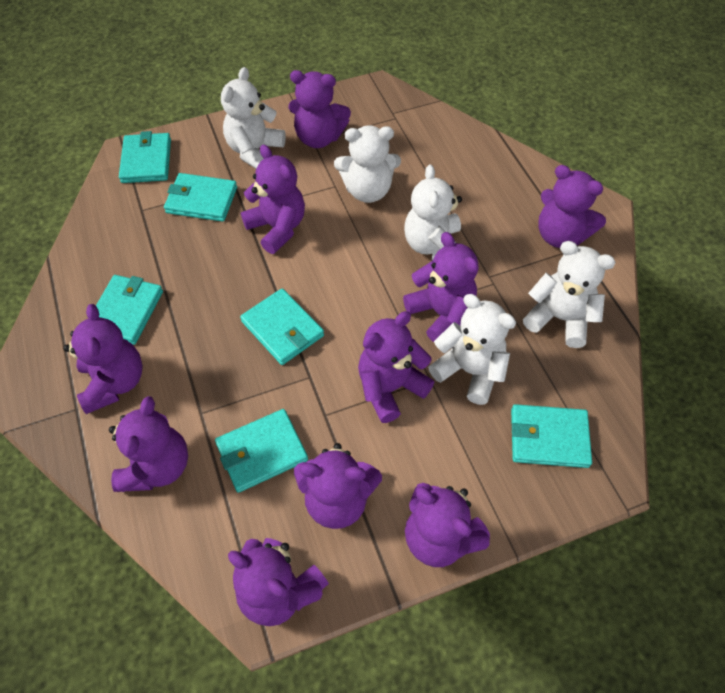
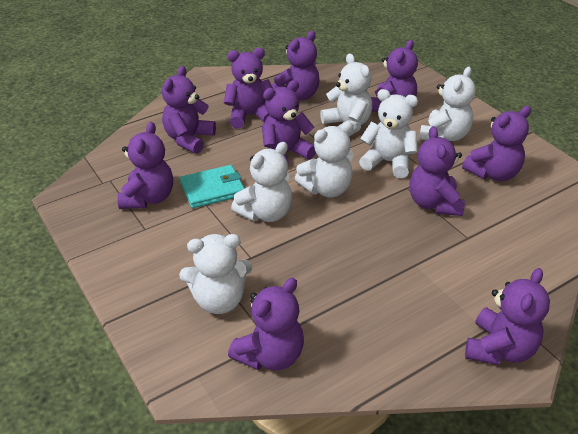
turquoise wallet: 6 -> 1
white teddy bear: 5 -> 6

